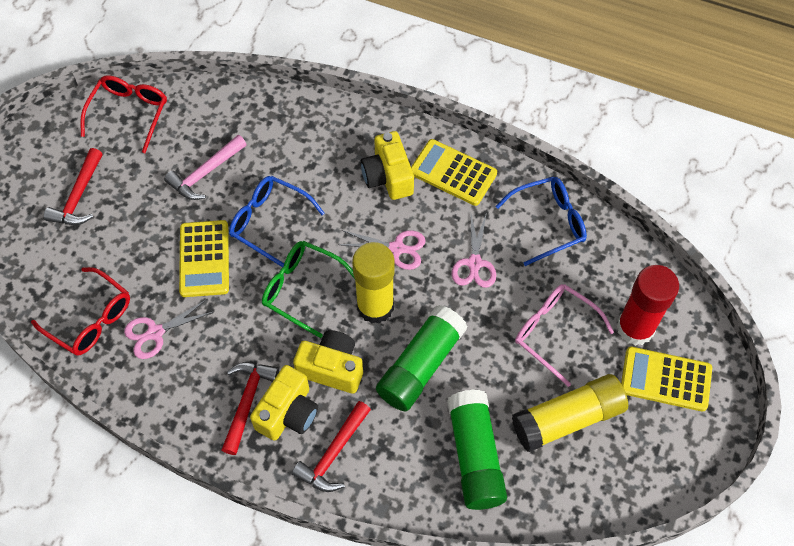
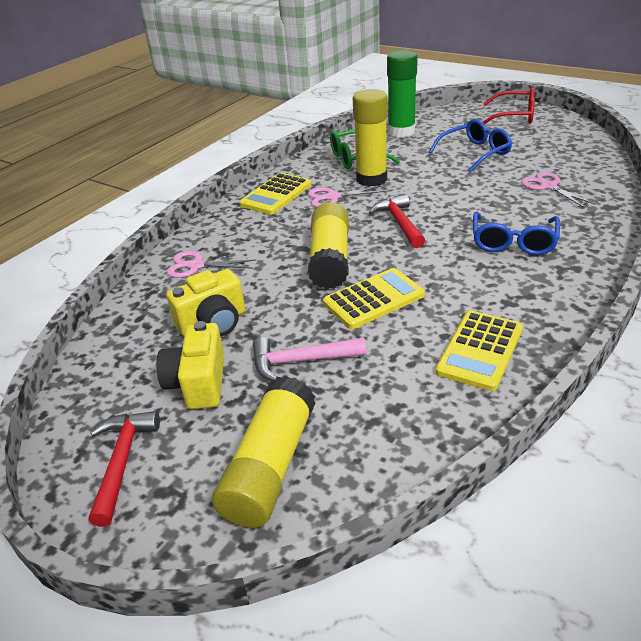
green glue stick: 2 -> 1
pink glasses: 1 -> 0
red glasses: 2 -> 1
red glue stick: 1 -> 0
red hammer: 3 -> 2
yellow camera: 3 -> 2
yellow glue stick: 2 -> 3

